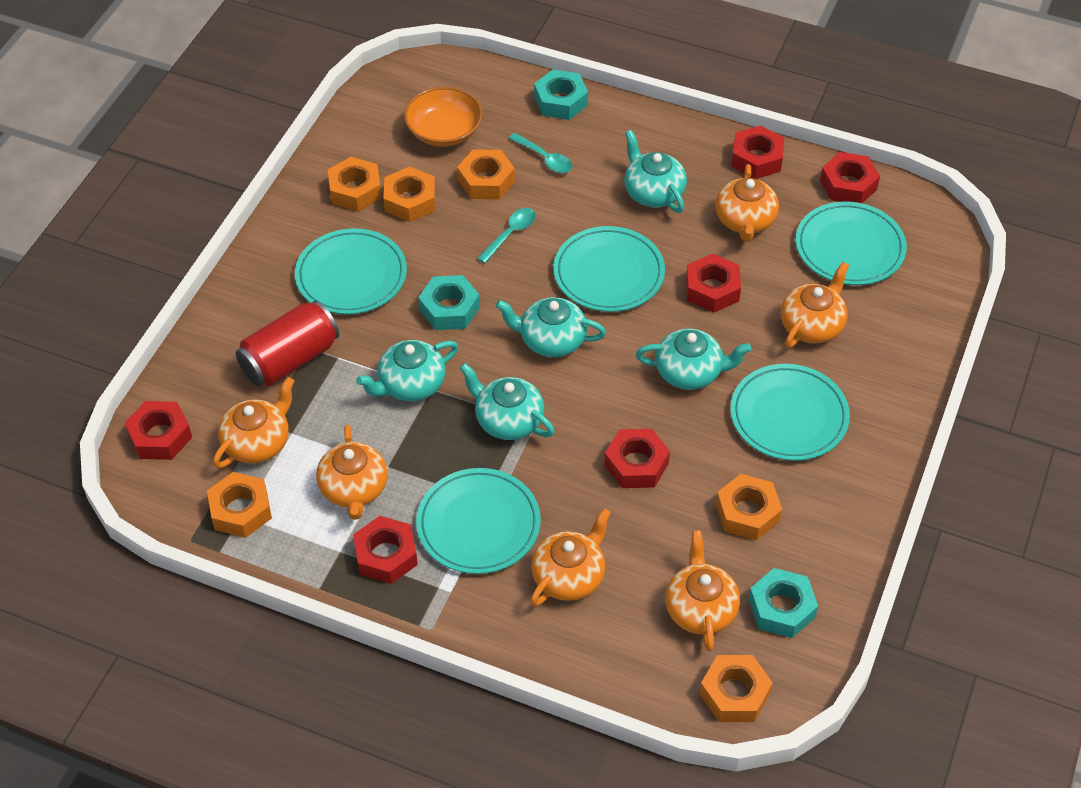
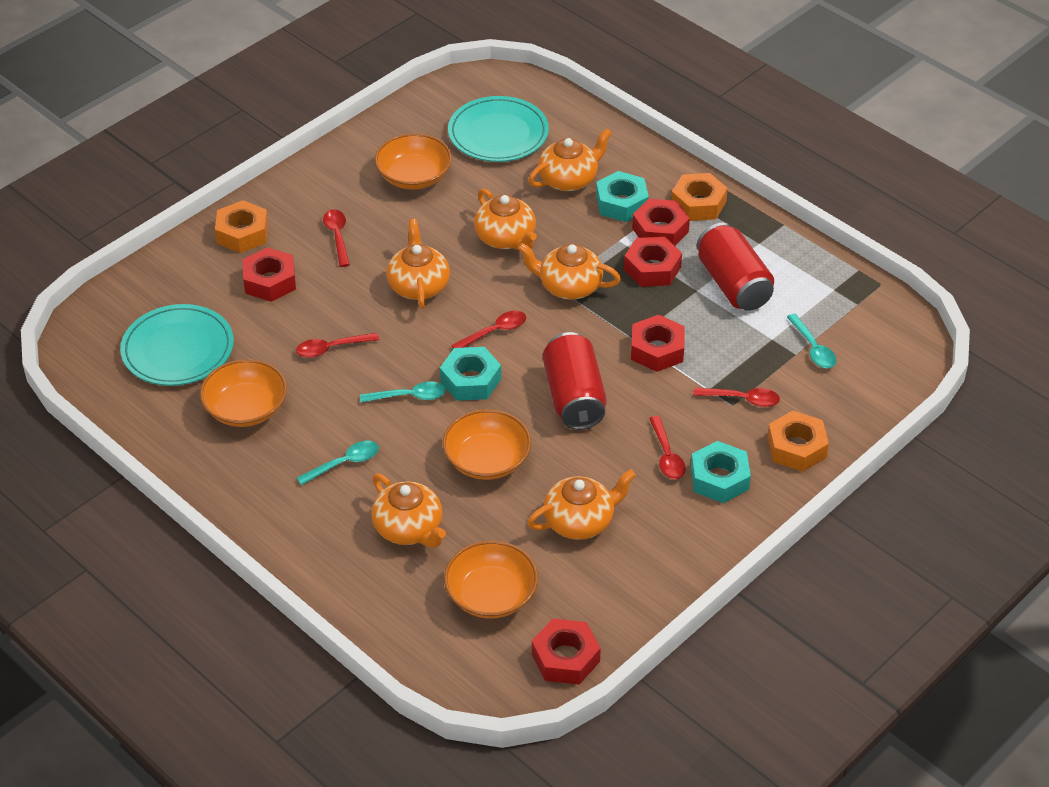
orange bowl: 1 -> 4
orange nut: 6 -> 3
red can: 1 -> 2
red nut: 6 -> 5
red spoon: 0 -> 5
turquoise plate: 5 -> 2
turquoise spoon: 2 -> 3
turquoise teapot: 5 -> 0

